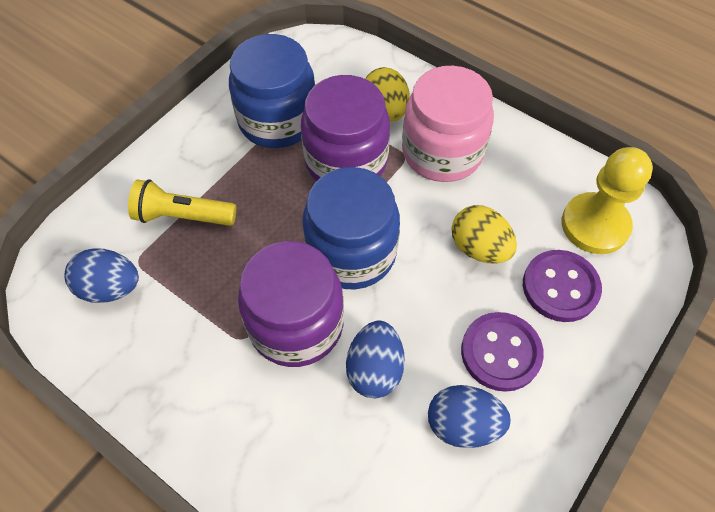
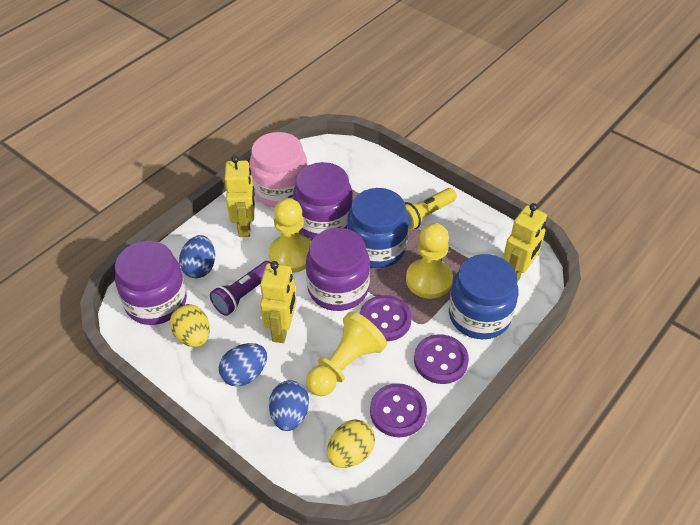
purple button: 2 -> 3
purple flashlight: 0 -> 1
purple jar: 2 -> 3
yellow pawn: 1 -> 3
yellow robot: 0 -> 3

